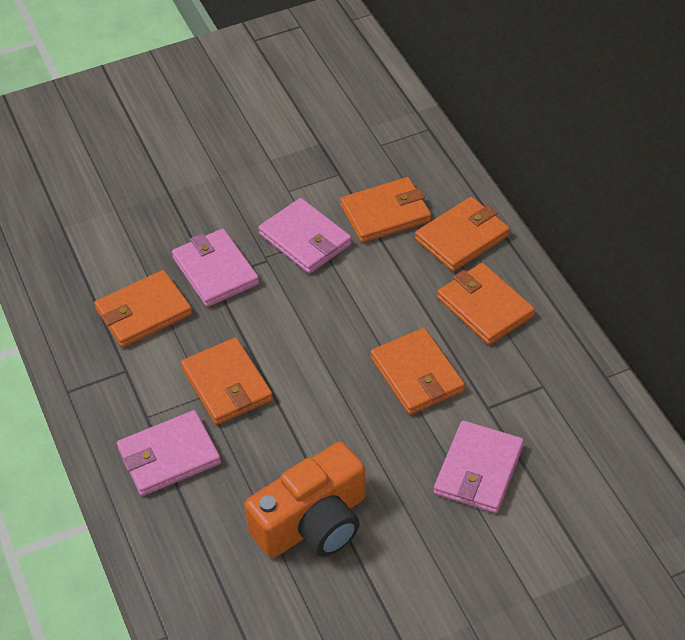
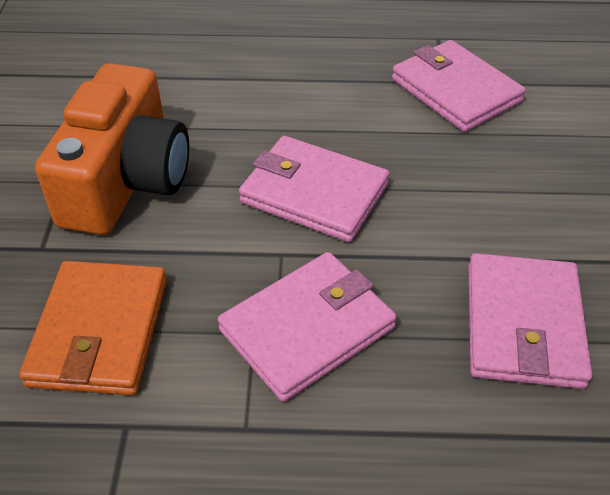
orange wallet: 6 -> 1

